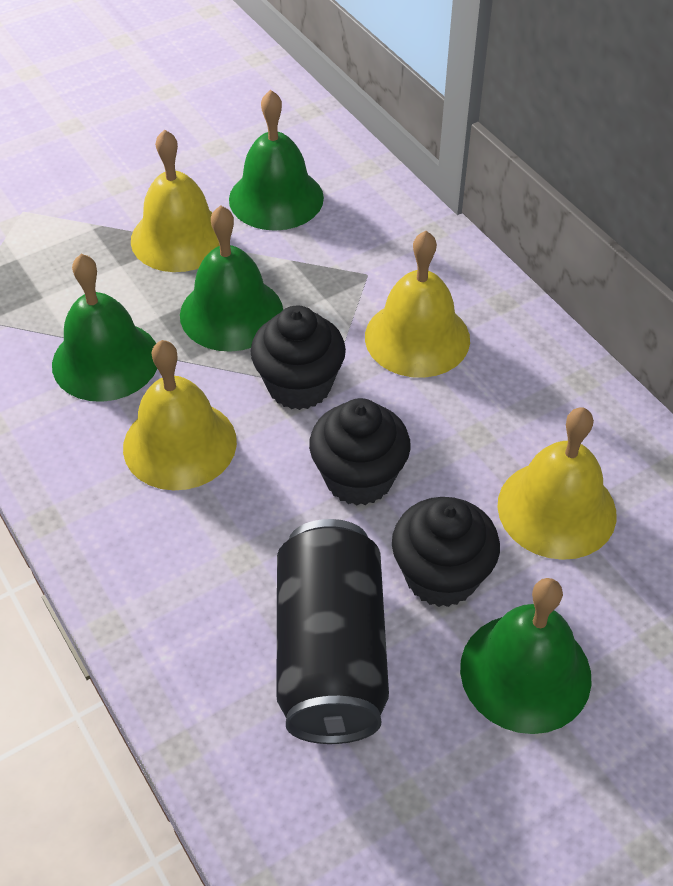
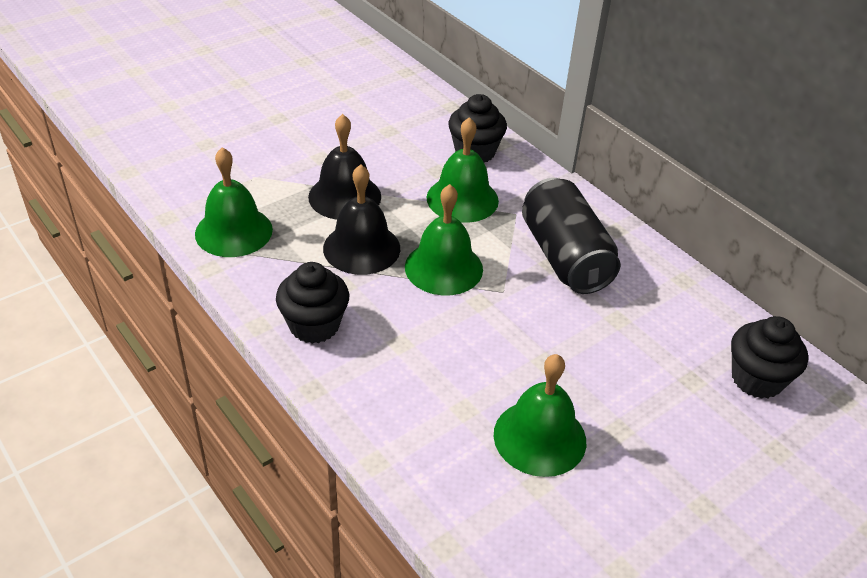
black bell: 0 -> 2
yellow bell: 4 -> 0

